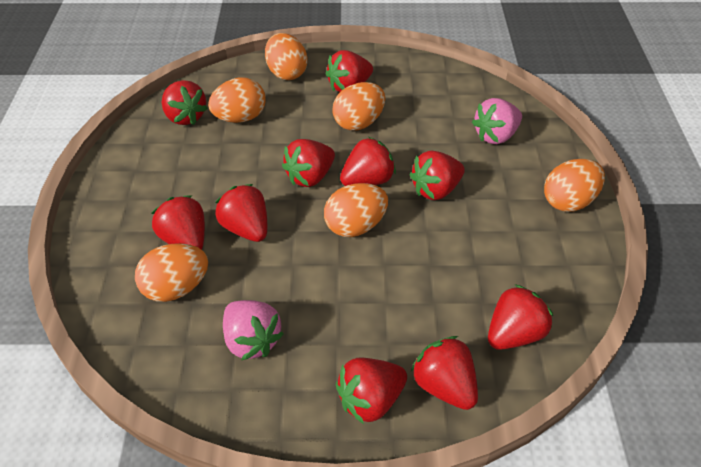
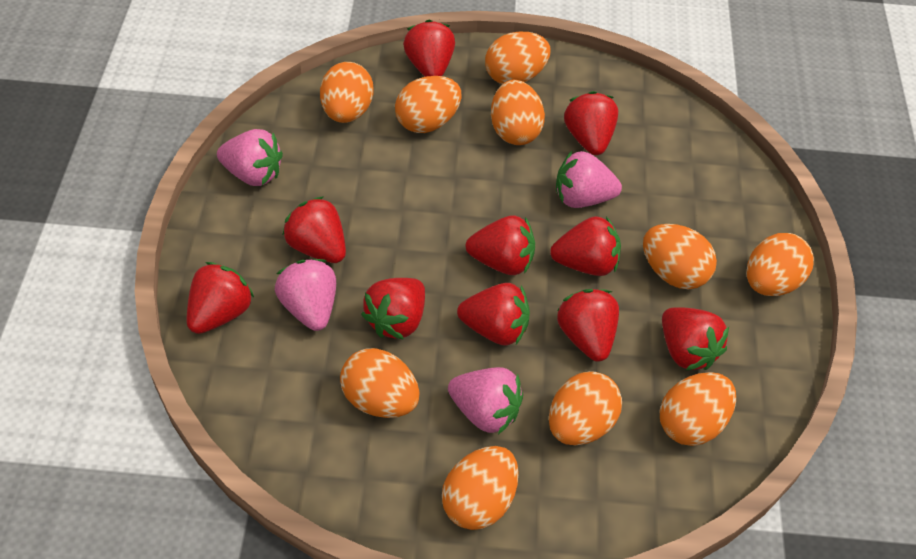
orange egg: 6 -> 10
pink strawberry: 2 -> 4

